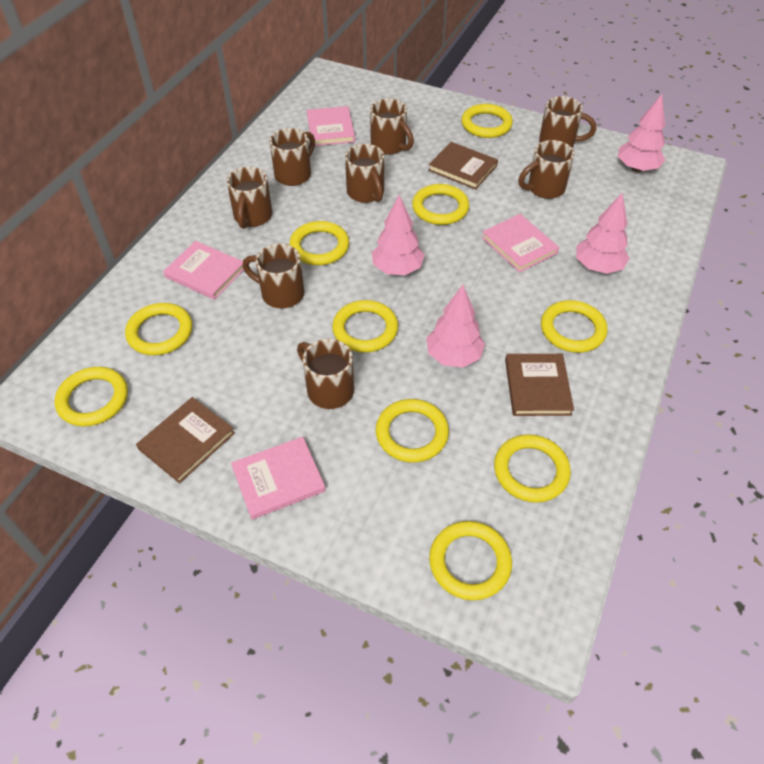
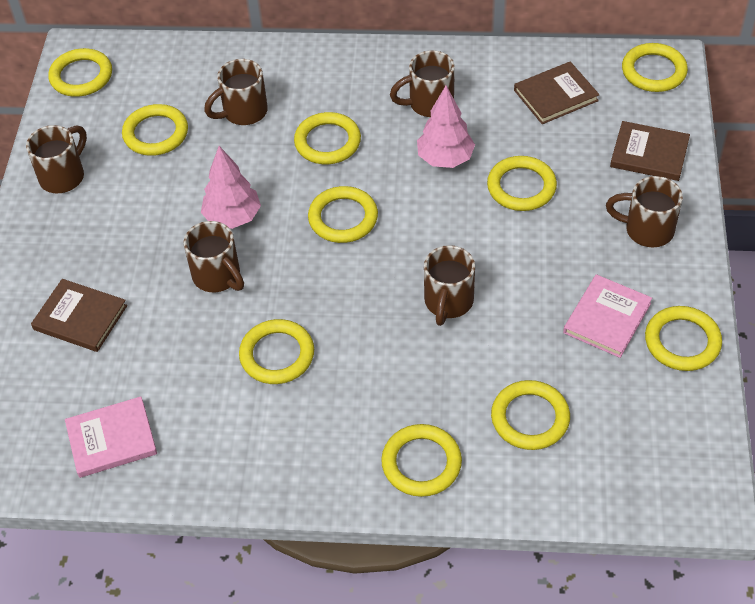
brown mug: 8 -> 6
pink book: 4 -> 2
pink tree: 4 -> 2

